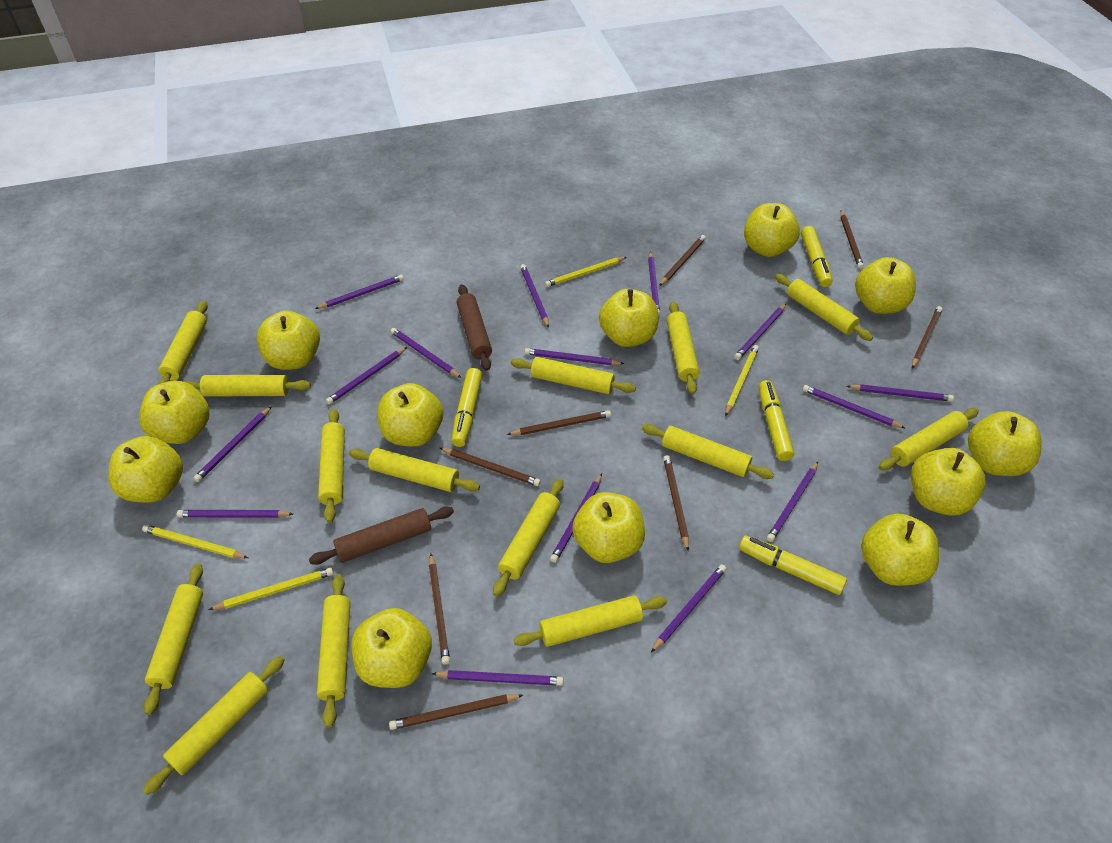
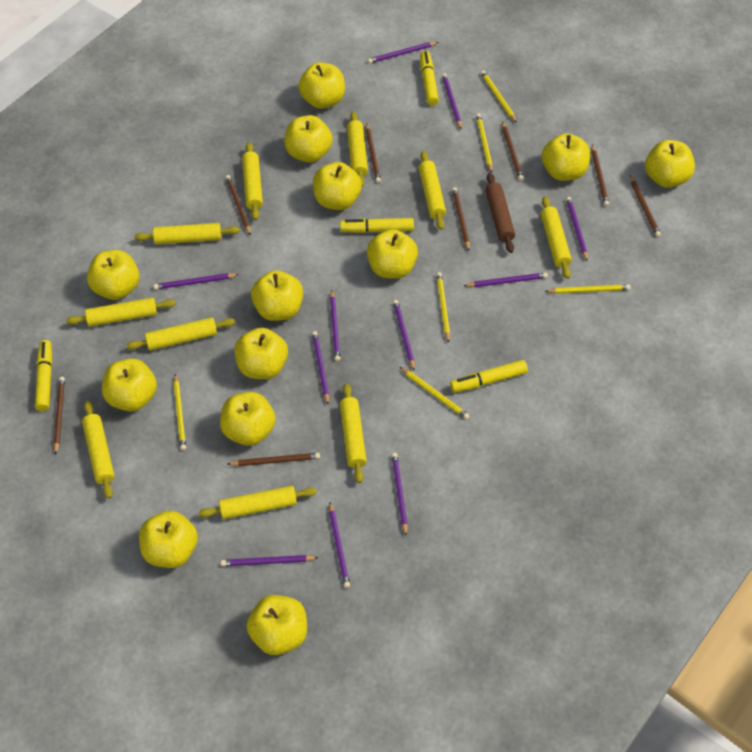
brown rolling pin: 2 -> 1
purple pencil: 15 -> 11
yellow apple: 12 -> 13
yellow pencil: 4 -> 6
yellow rolling pin: 14 -> 10

